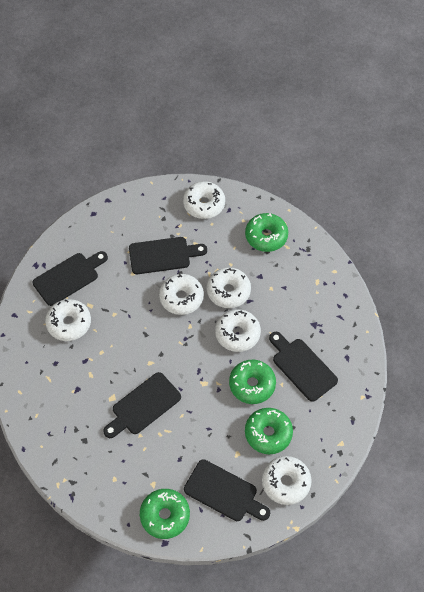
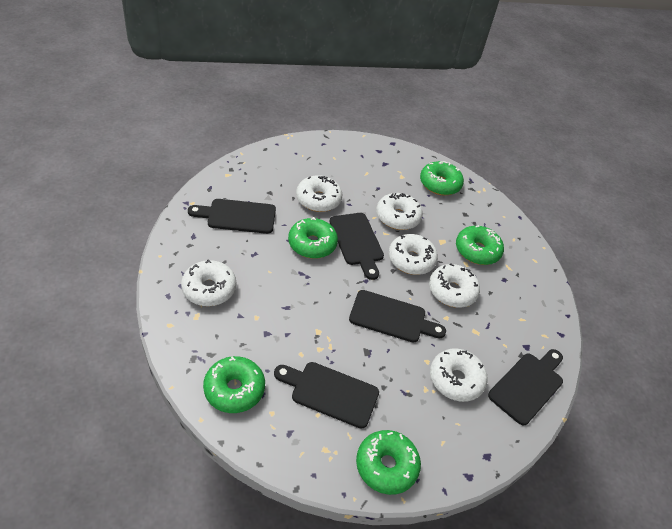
green donut: 4 -> 5

